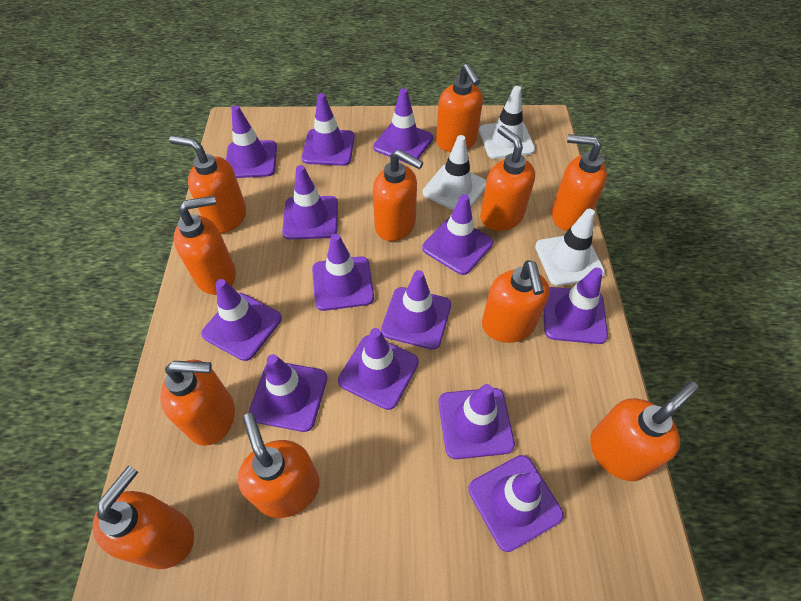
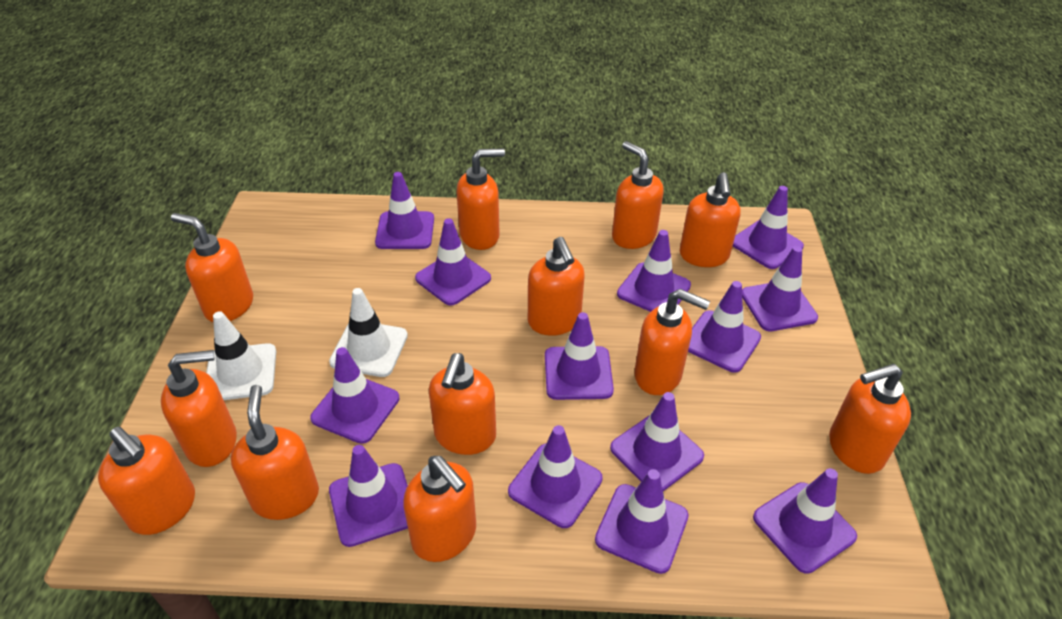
orange soap dispenser: 11 -> 12
white traffic cone: 3 -> 2

